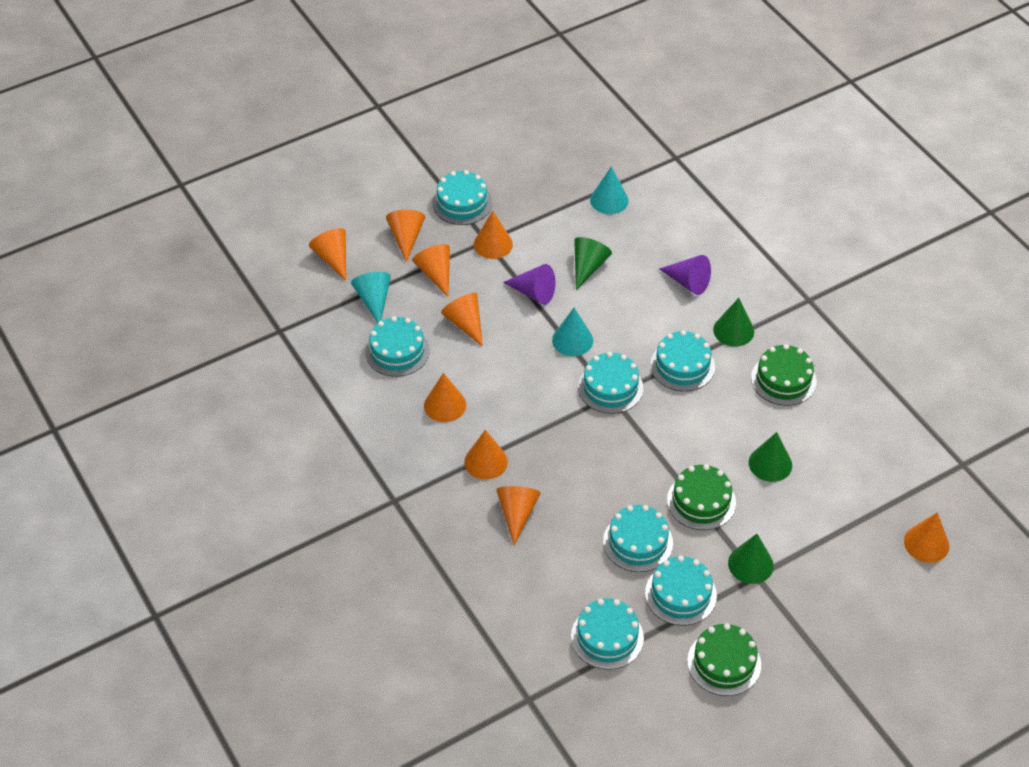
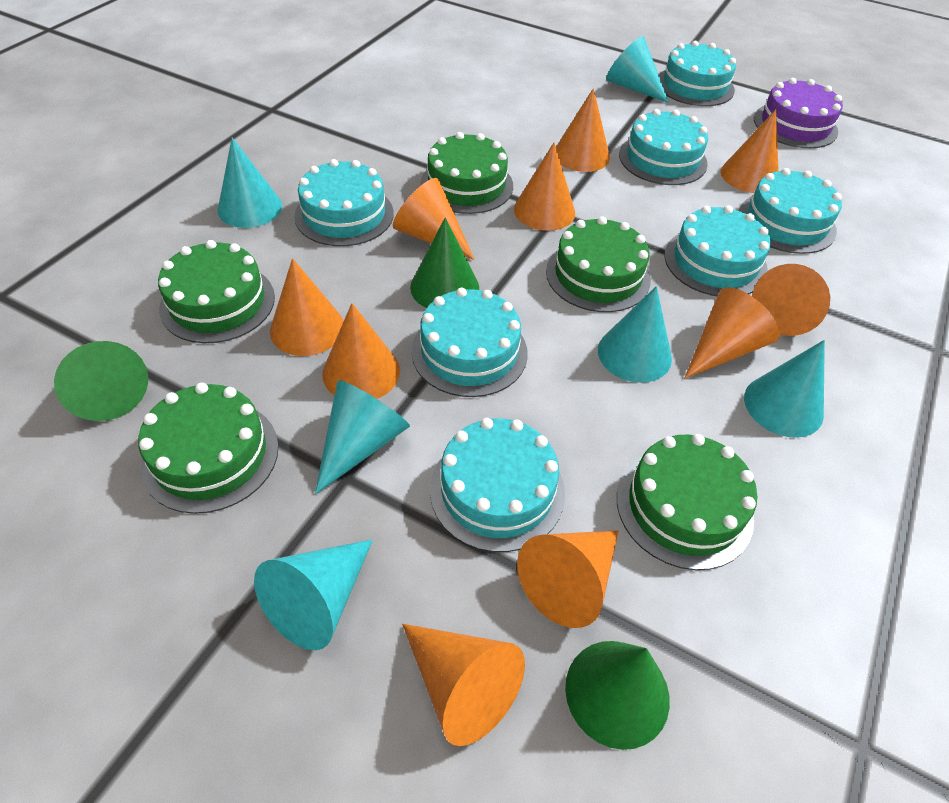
green cake: 3 -> 5
green cone: 4 -> 3
orange cone: 9 -> 10
purple cake: 0 -> 1
purple cone: 2 -> 0
turquoise cone: 3 -> 6

